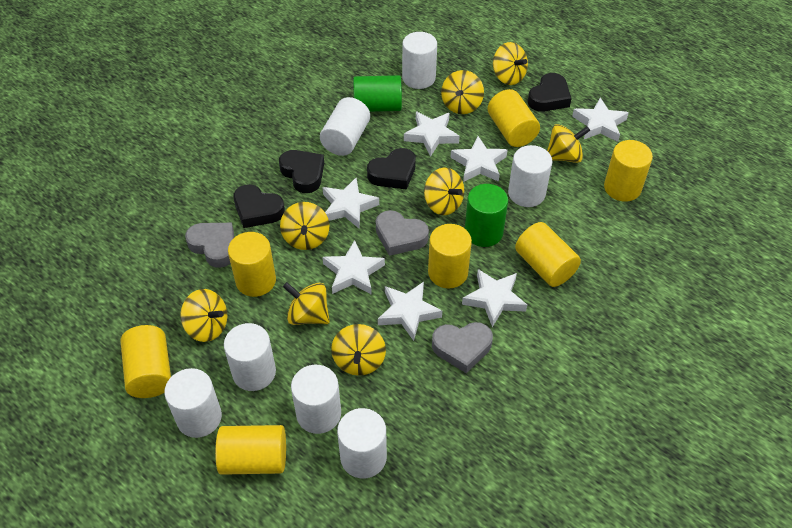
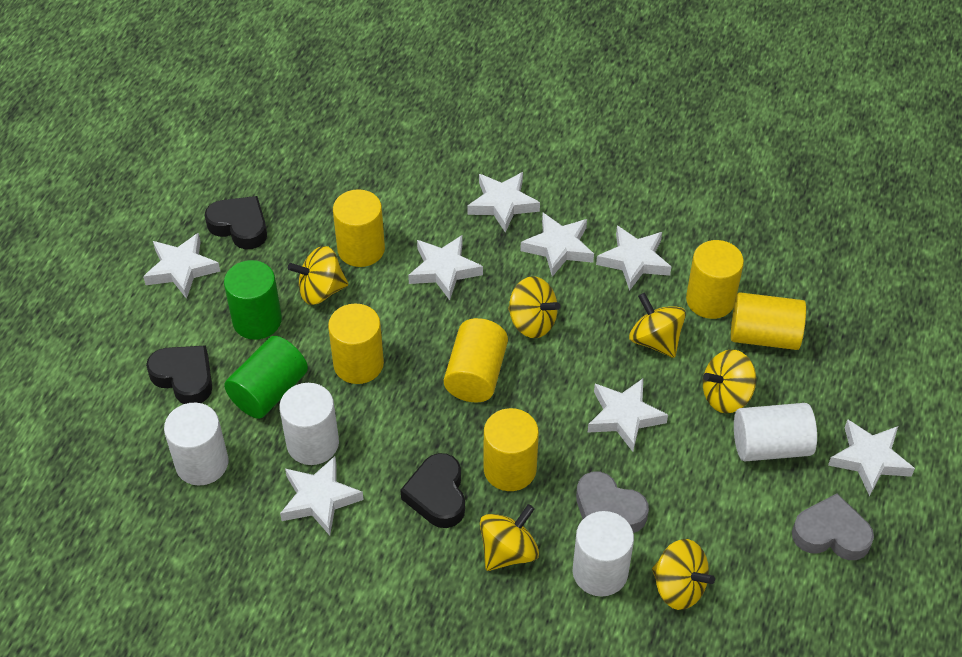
black heart: 4 -> 3
grey heart: 3 -> 2
white cylinder: 7 -> 4
white star: 7 -> 8
yellow cylinder: 7 -> 6
yellow spinning top: 8 -> 6

